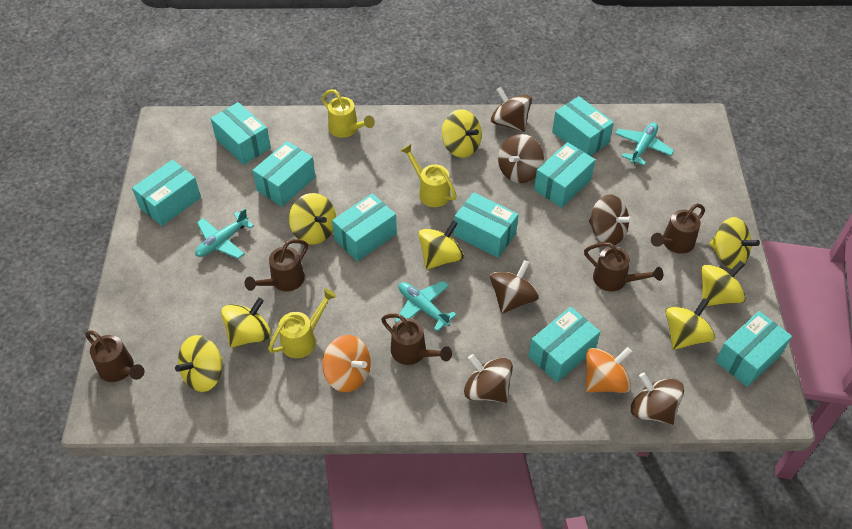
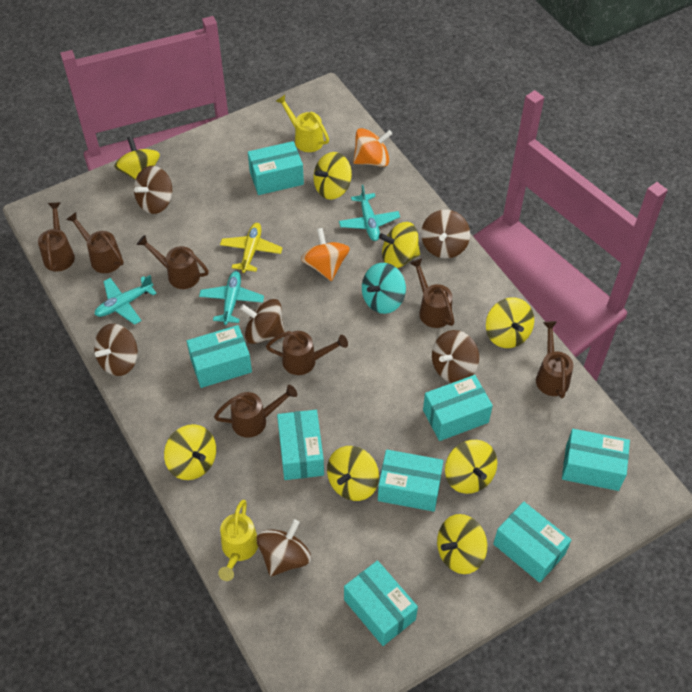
brown watering can: 5 -> 7
turquoise box: 9 -> 8
turquoise spinning top: 0 -> 1
yellow plane: 0 -> 1
yellow watering can: 3 -> 2

